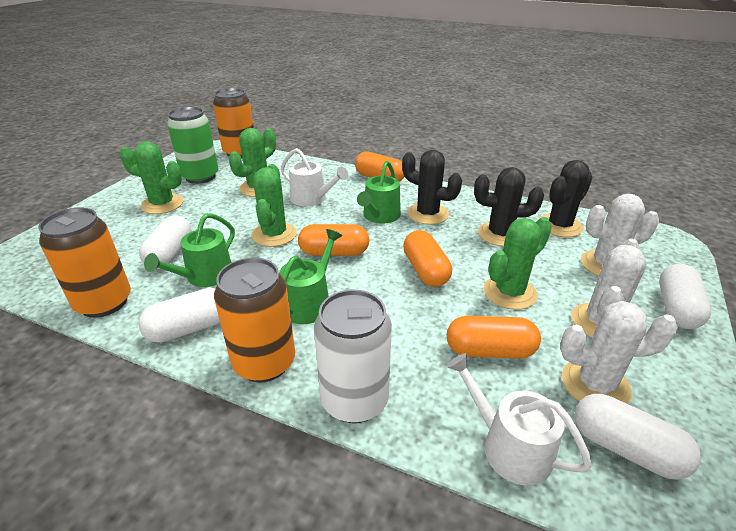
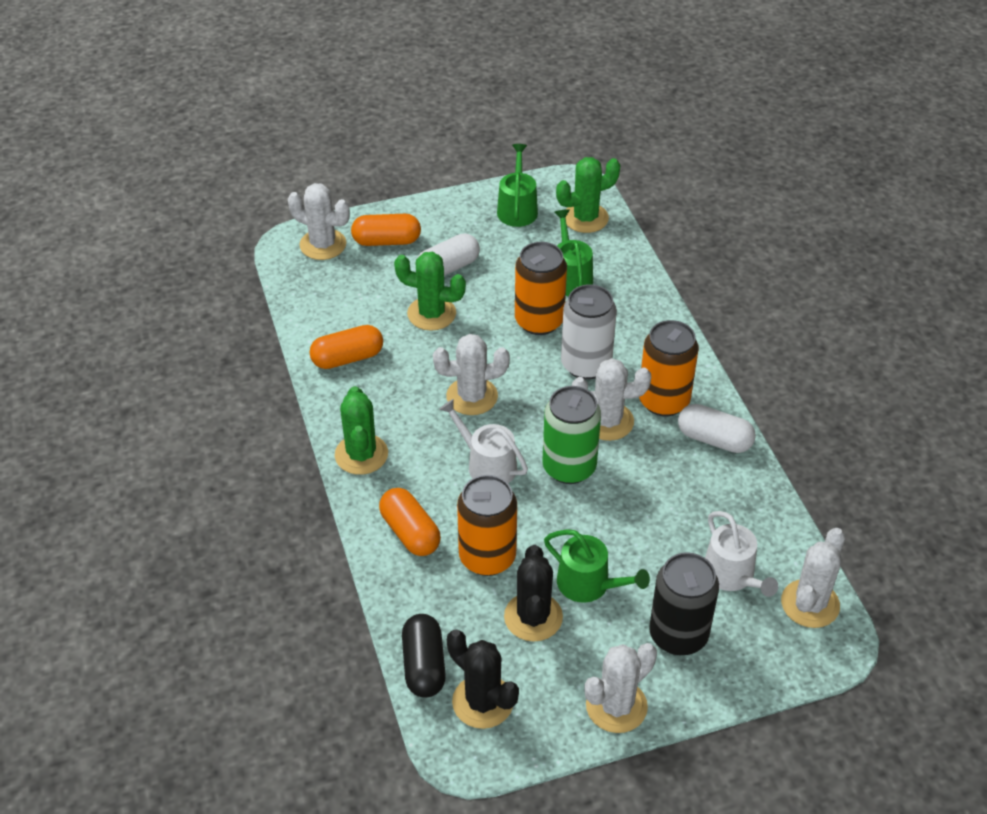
black cactus: 3 -> 2
black can: 0 -> 1
black capsule: 0 -> 1
green cactus: 4 -> 3
orange capsule: 4 -> 3
white cactus: 3 -> 5
white capsule: 4 -> 2

